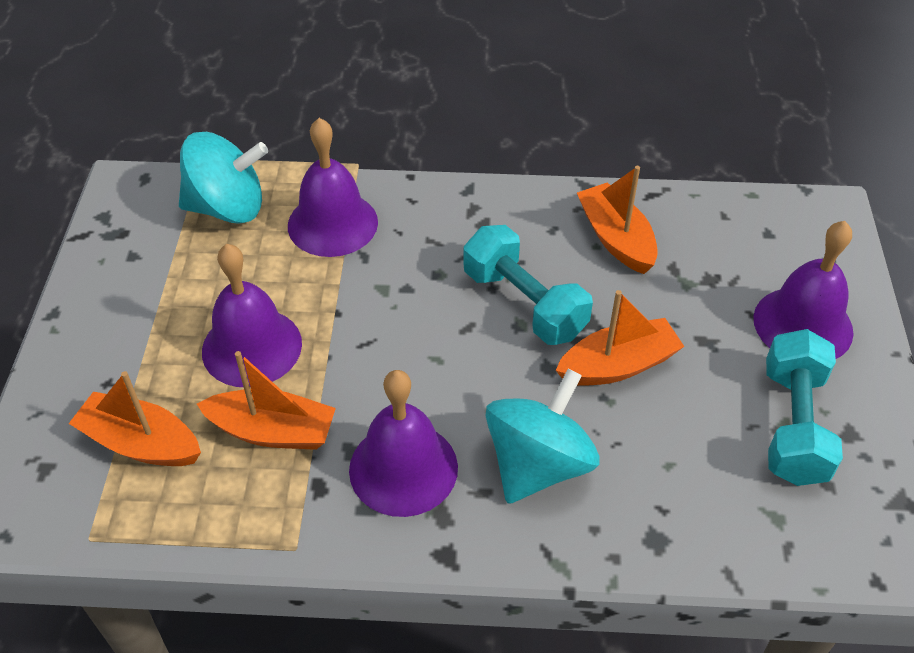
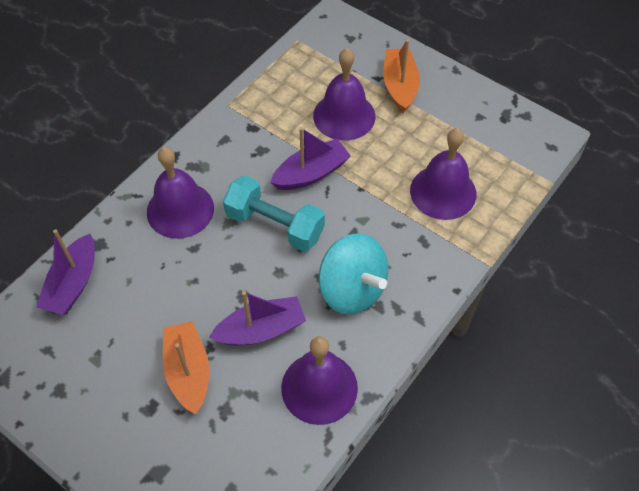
orange boat: 4 -> 2
purple boat: 0 -> 3
turquoise dumbbell: 2 -> 1
turquoise spinning top: 2 -> 1

